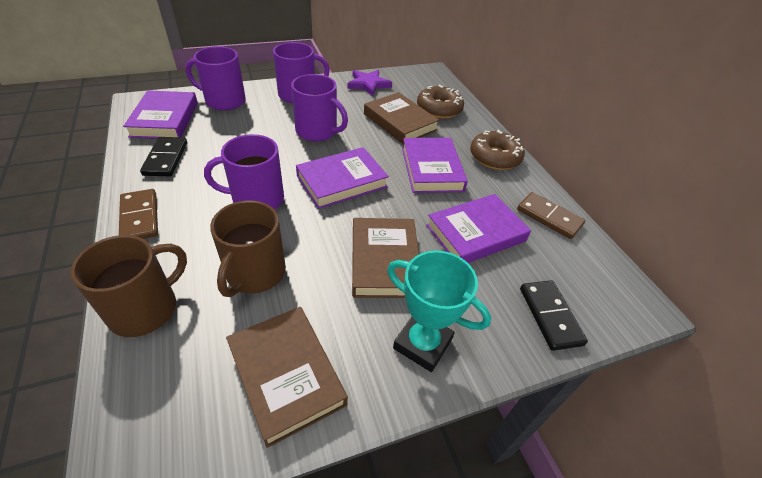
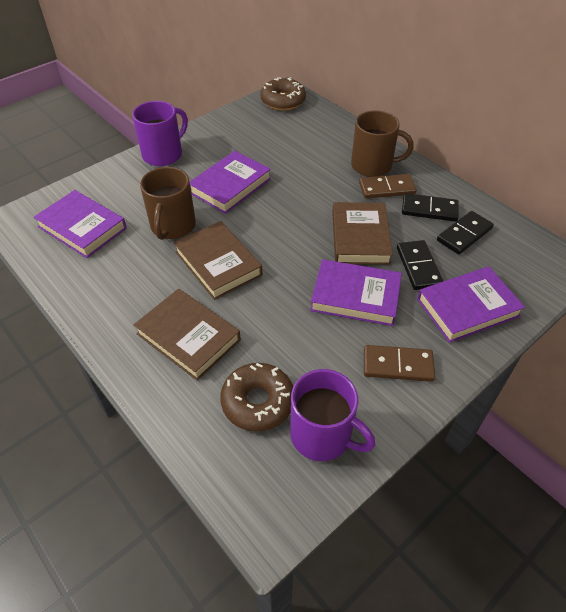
black domino: 2 -> 3
purple mug: 4 -> 2
purple star: 1 -> 0
turquoise trophy: 1 -> 0

